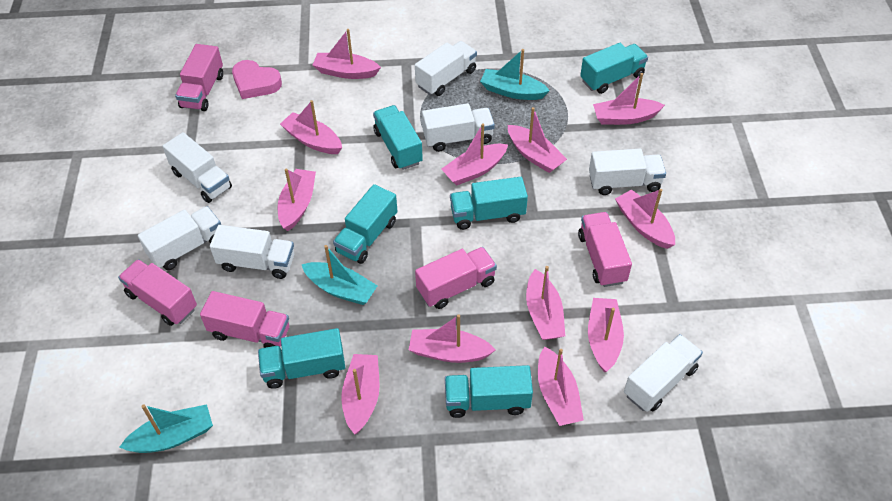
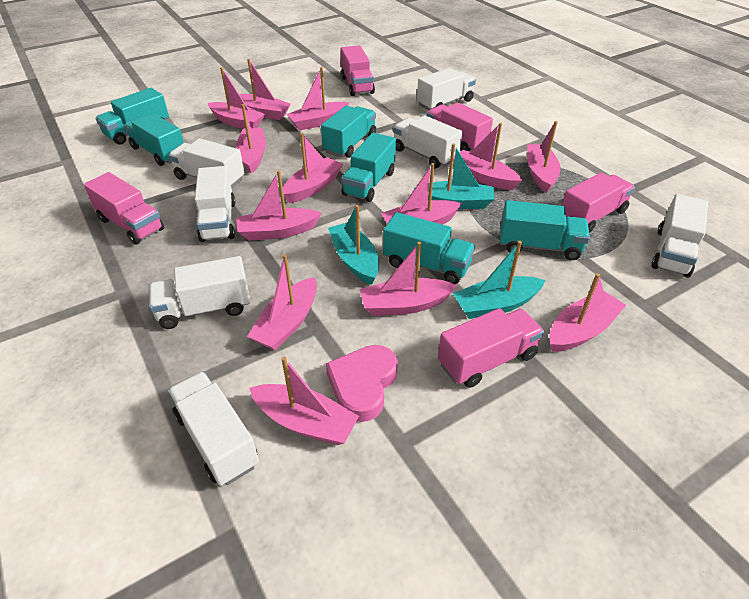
pink boat: 12 -> 13

